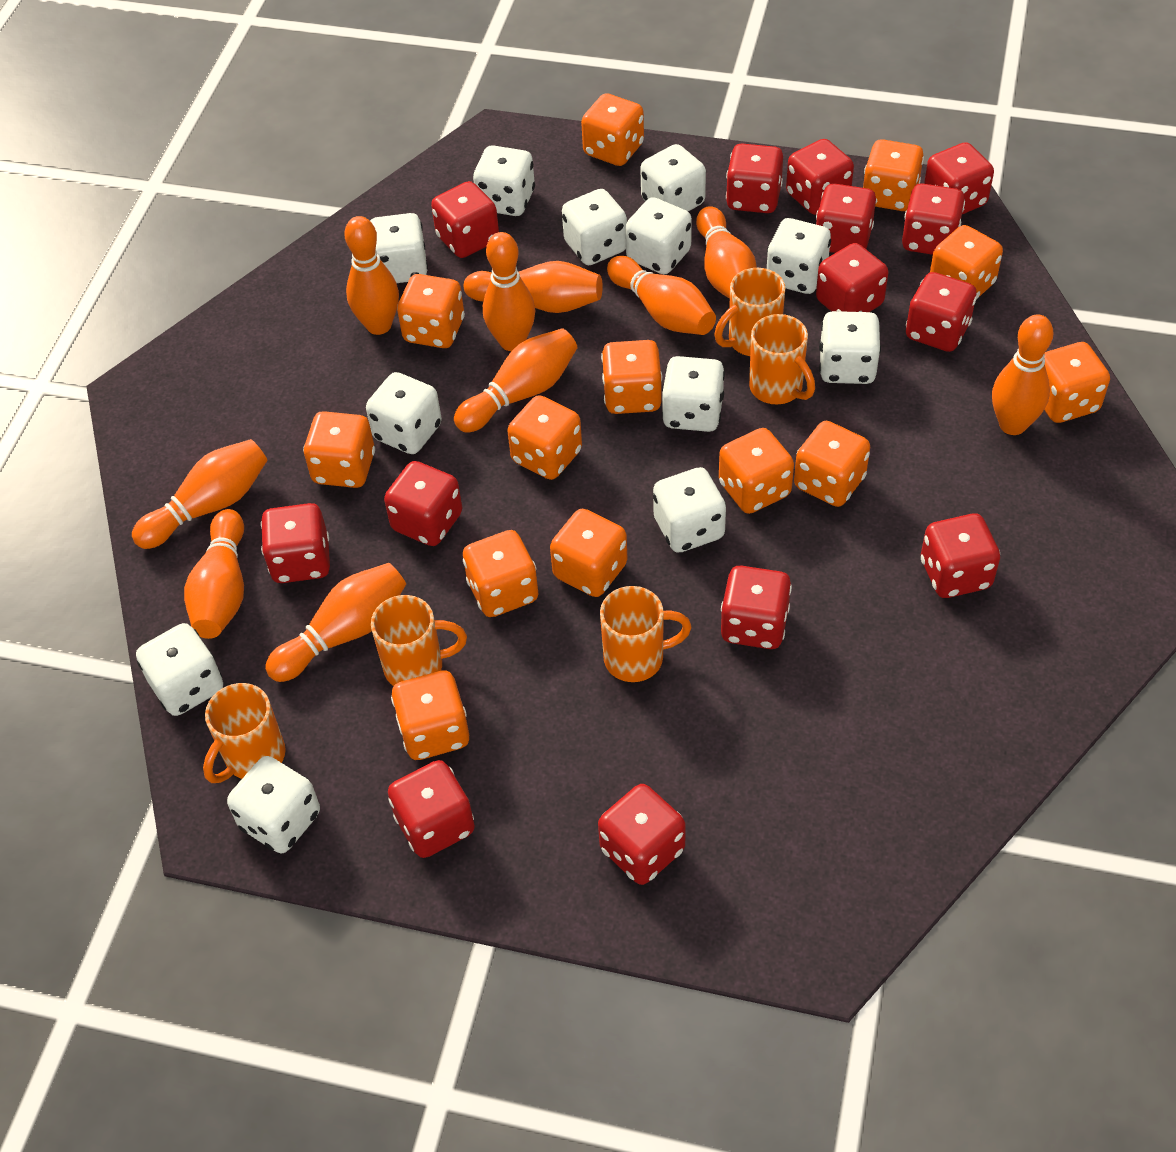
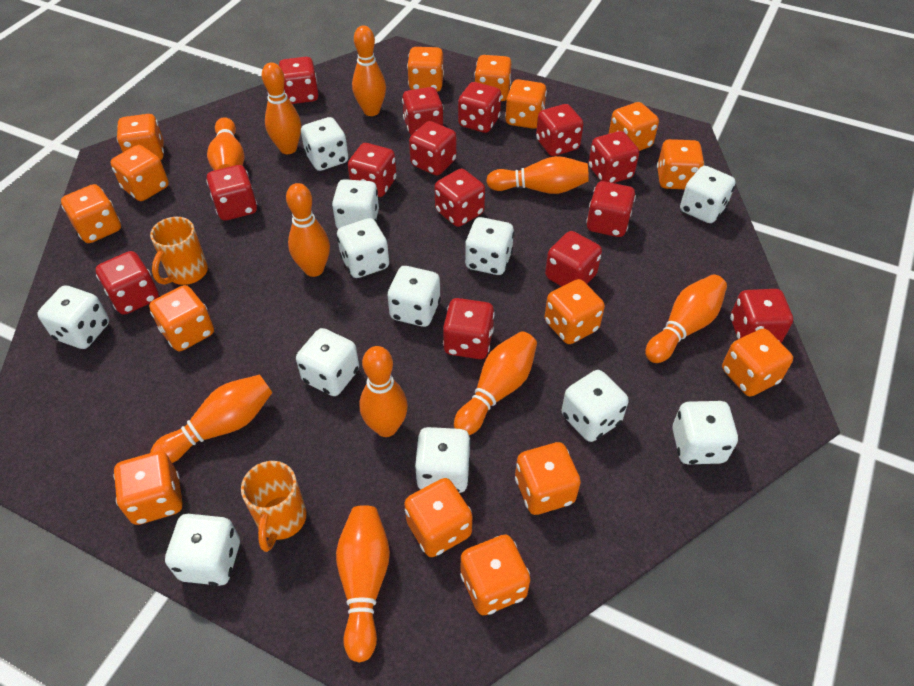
orange dice: 13 -> 15
orange mug: 5 -> 2

